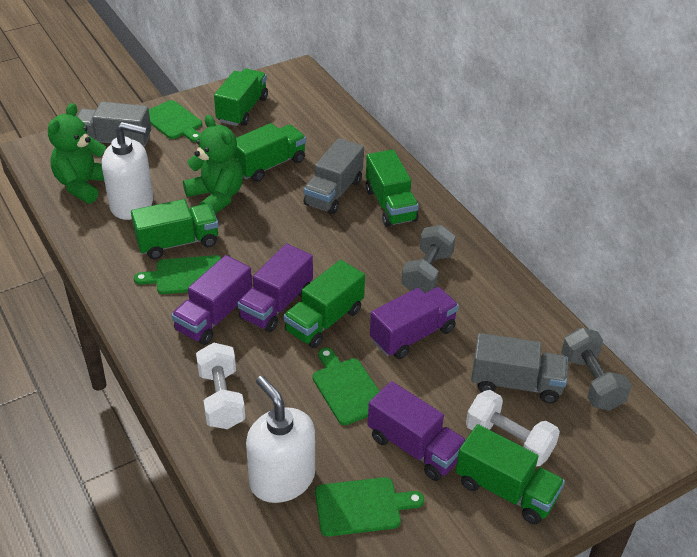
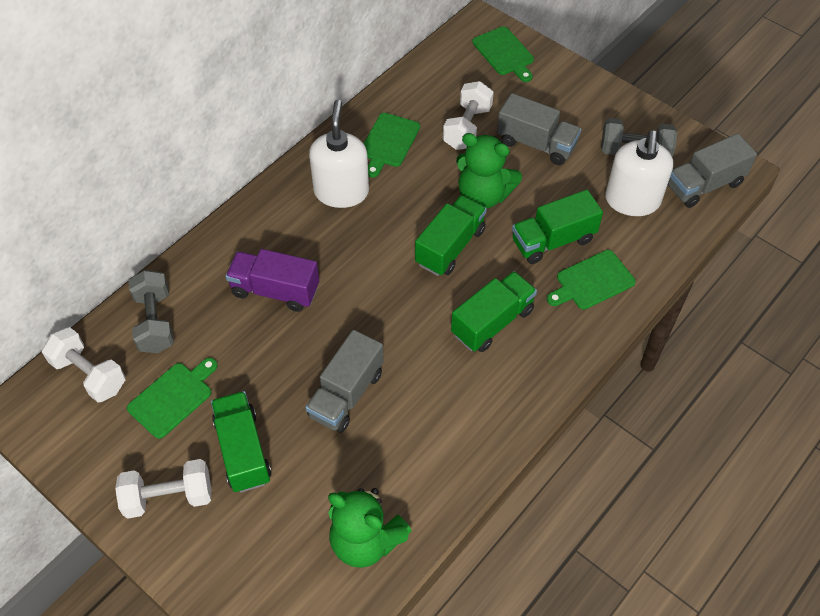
green truck: 6 -> 4
purple truck: 4 -> 1
white dumbbell: 2 -> 3

